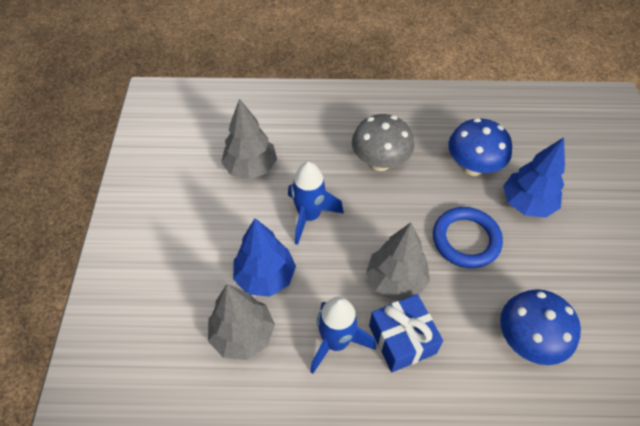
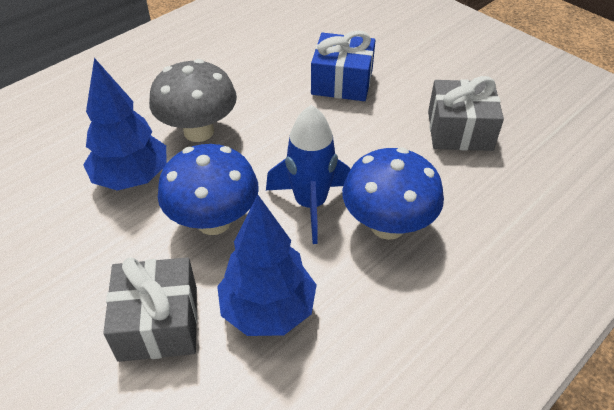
blue ring: 1 -> 0
blue rocket: 2 -> 1
grey gift: 0 -> 2
grey tree: 3 -> 0

